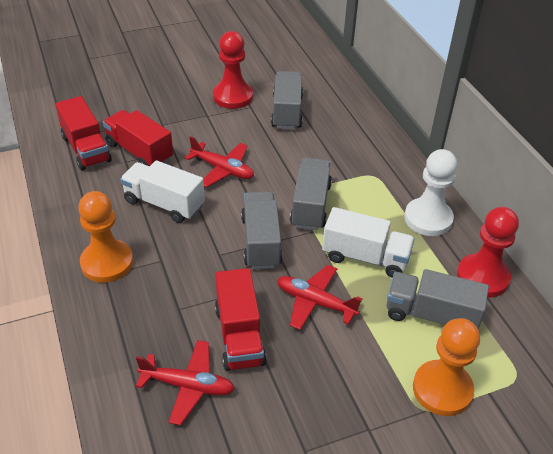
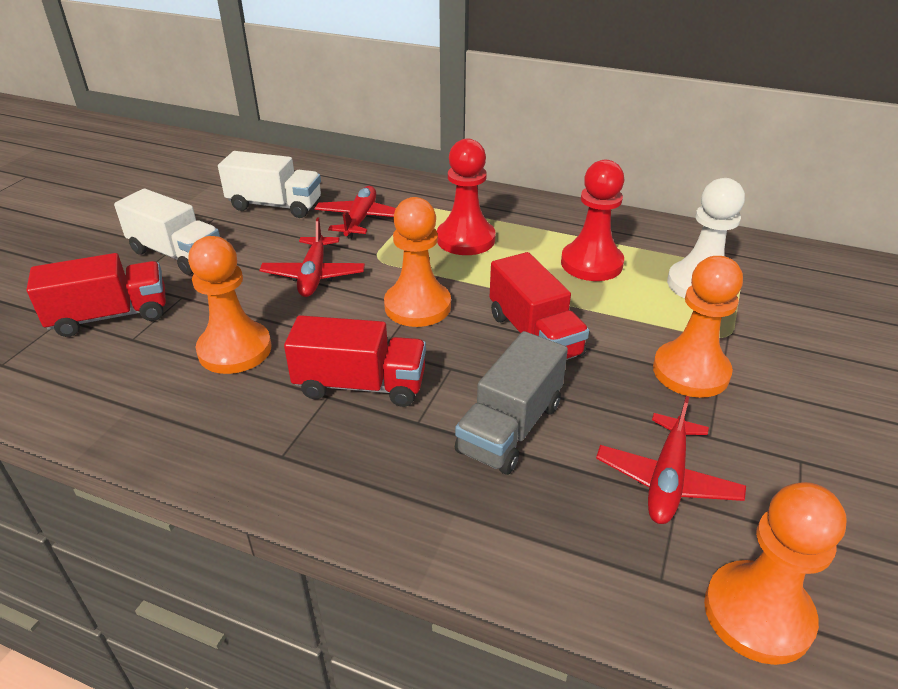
grey truck: 4 -> 1
orange pawn: 2 -> 4

